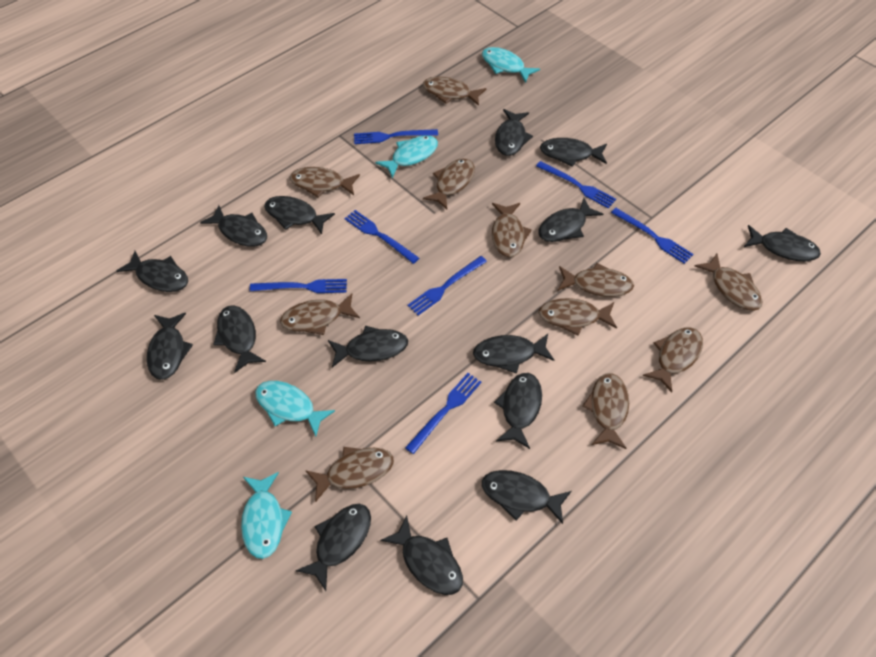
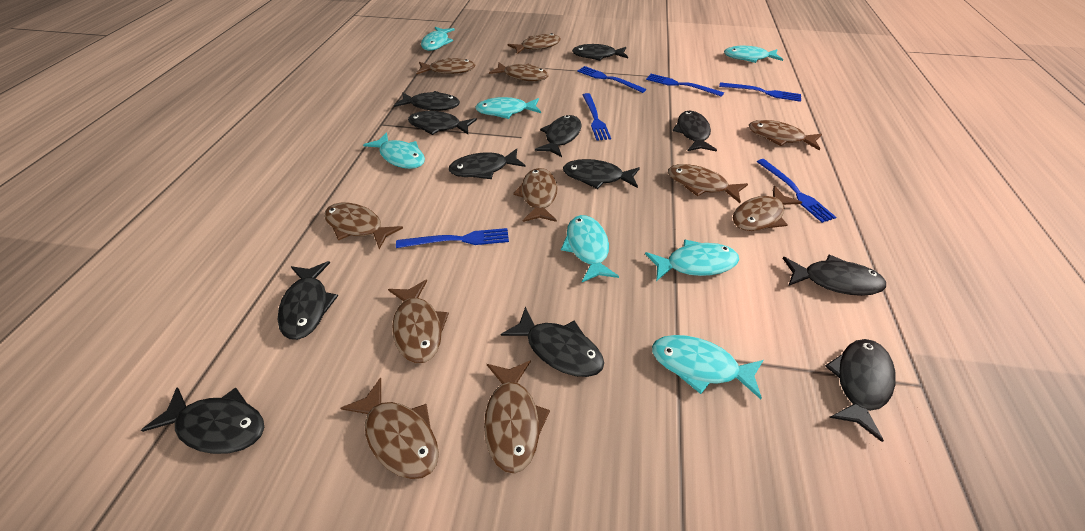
black fish: 15 -> 12
blue fork: 7 -> 6
turquoise fish: 4 -> 7

